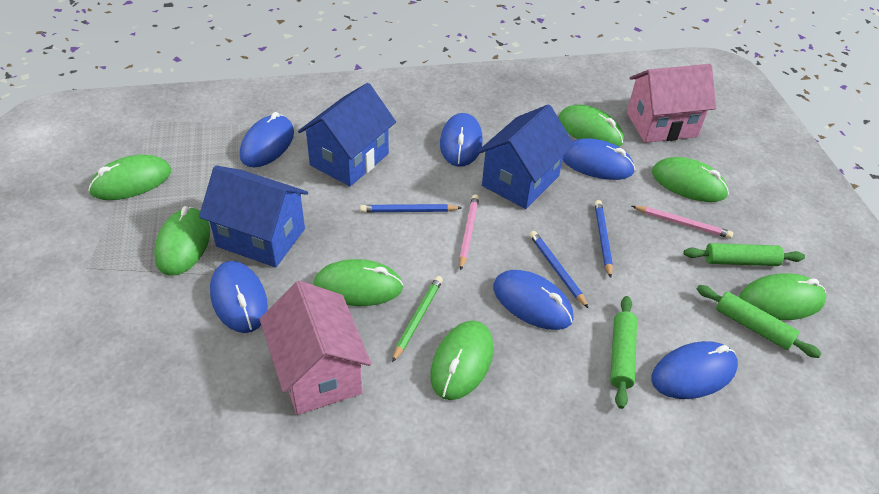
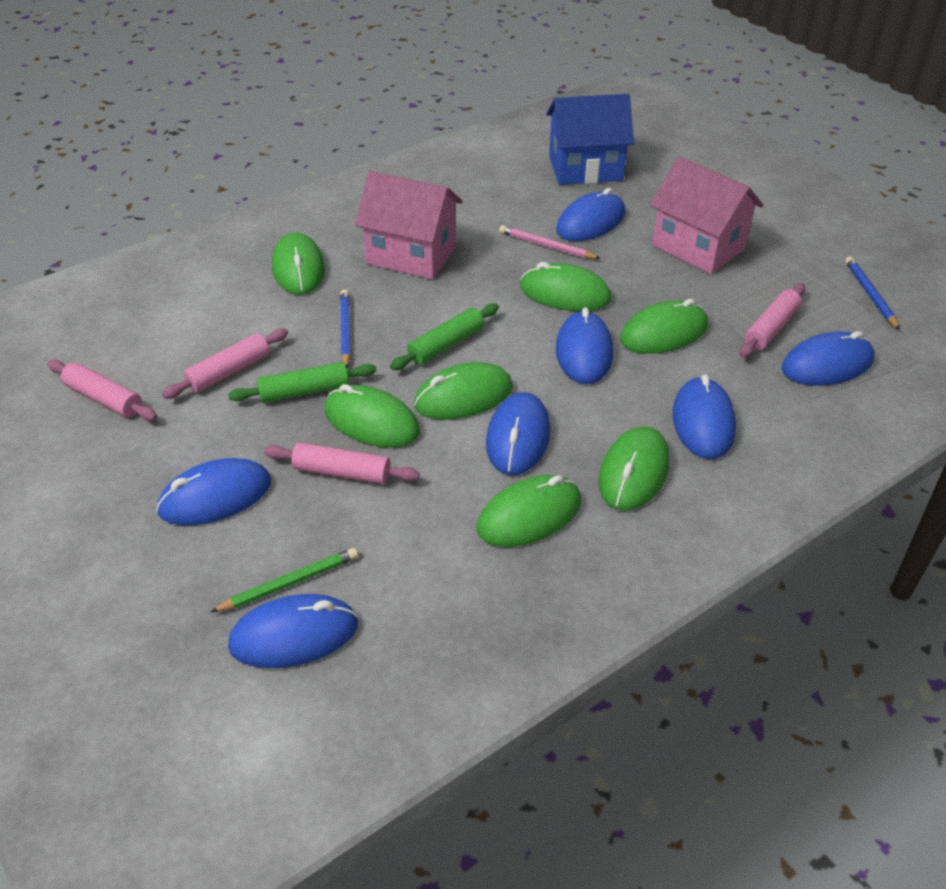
blue house: 3 -> 1
blue mouse: 6 -> 7
blue pencil: 3 -> 2
green rolling pin: 3 -> 2
pink pencil: 2 -> 1
pink rolling pin: 0 -> 4

